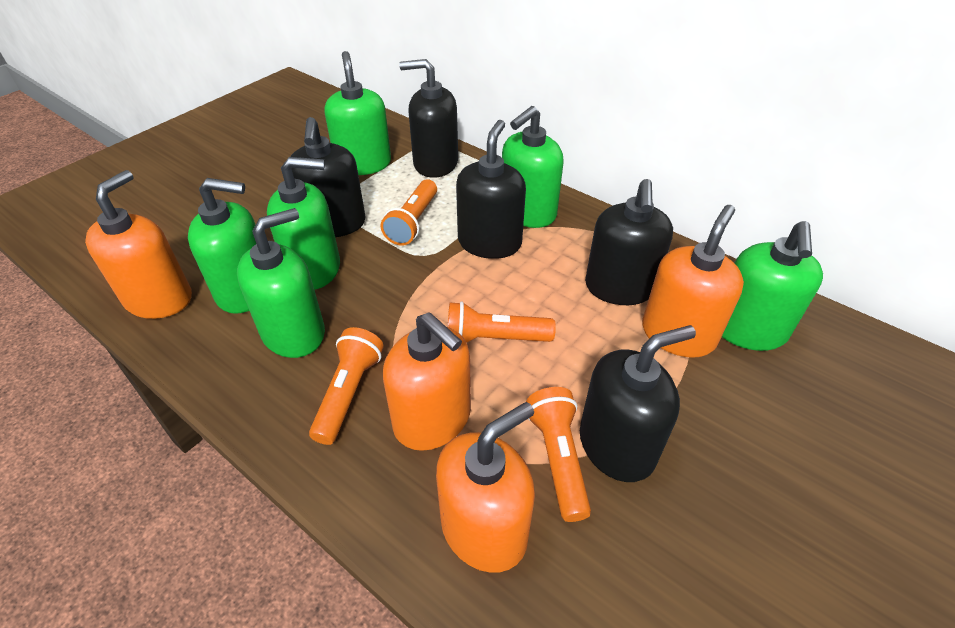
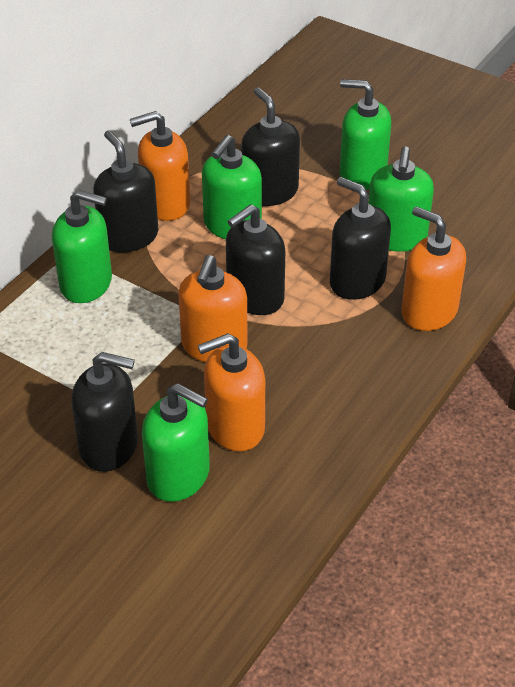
green soap dispenser: 6 -> 5
orange flashlight: 4 -> 0

